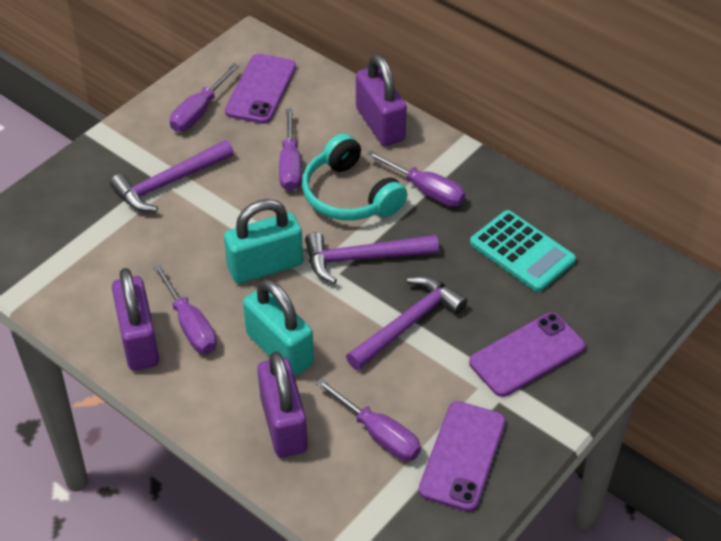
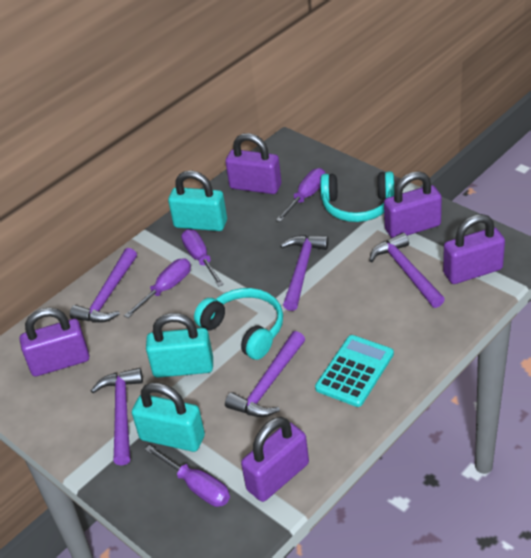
purple hammer: 3 -> 5
purple padlock: 3 -> 5
purple phone: 3 -> 0
purple screwdriver: 5 -> 4
turquoise headphones: 1 -> 2
turquoise padlock: 2 -> 3

